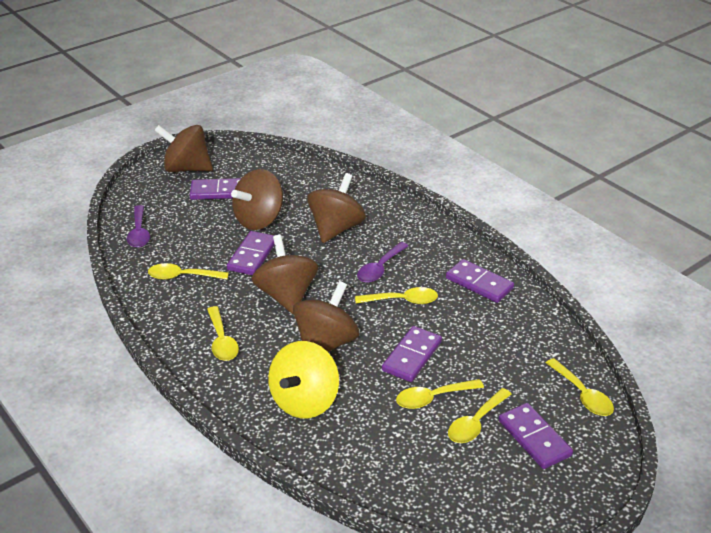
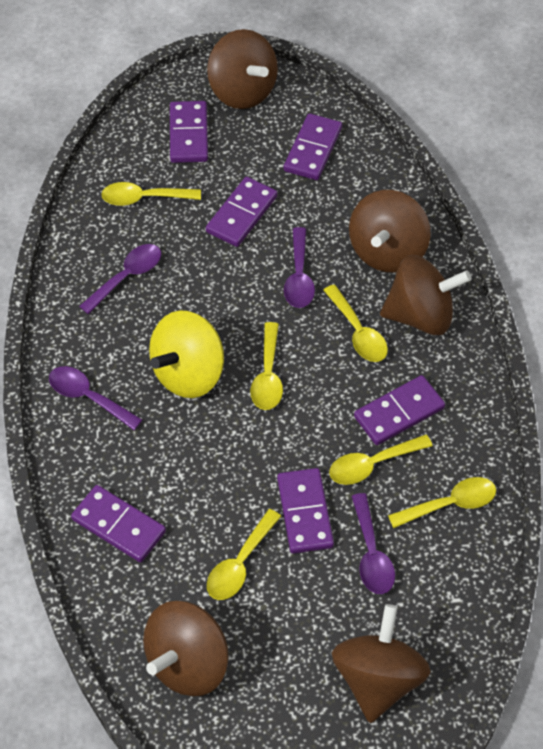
purple domino: 5 -> 6
purple spoon: 2 -> 4

